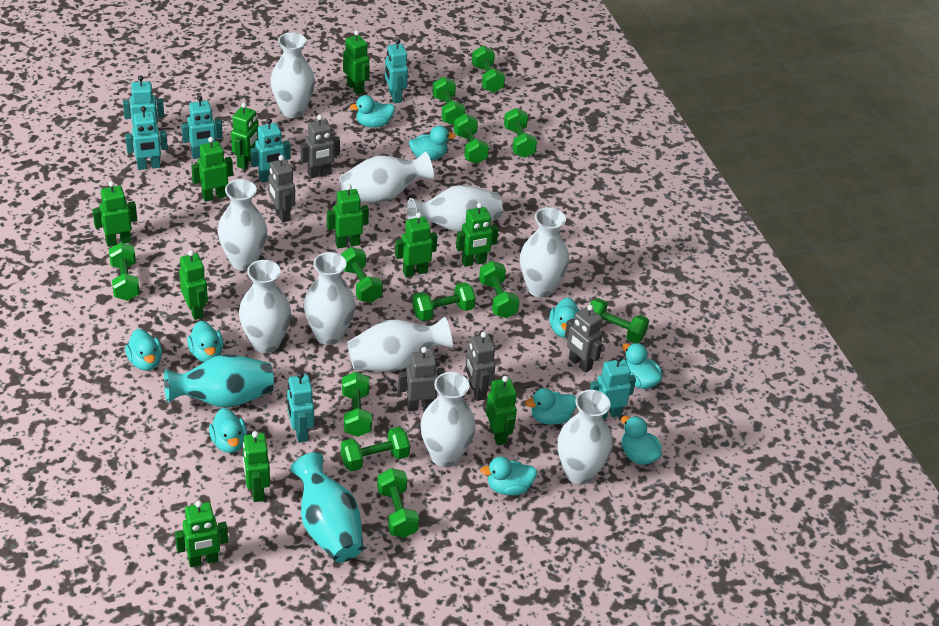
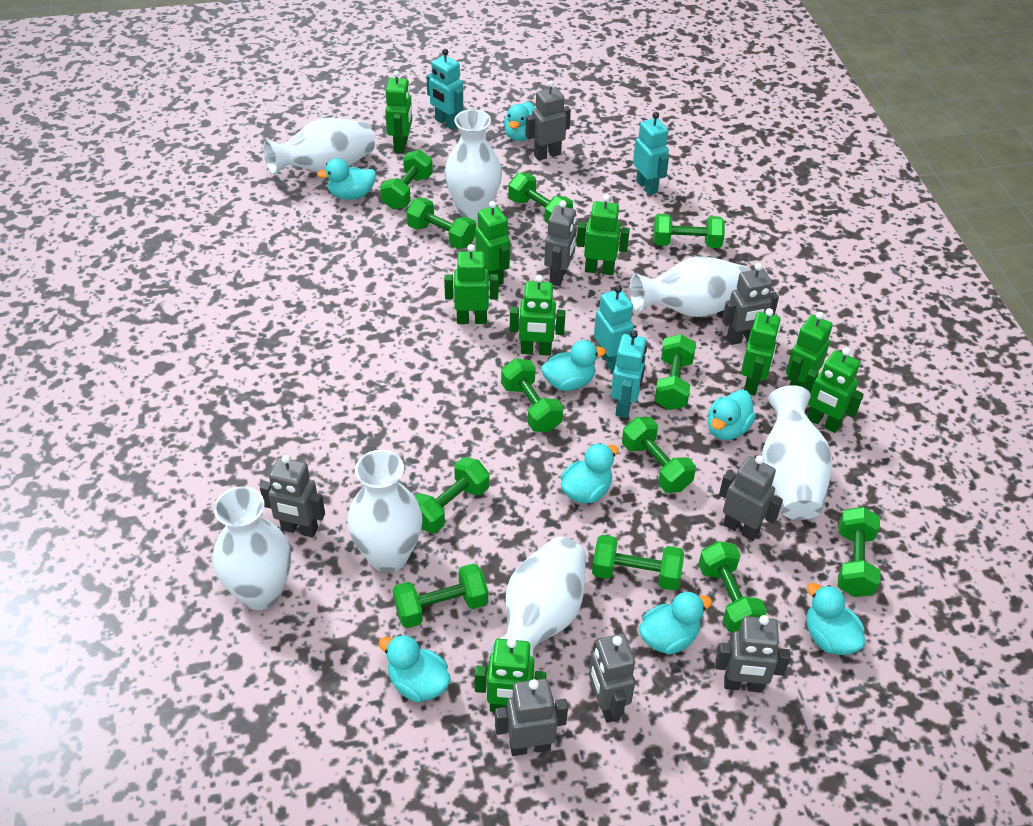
green robot: 11 -> 9
grey robot: 5 -> 8
turquoise duck: 10 -> 8
turquoise robot: 7 -> 4
turquoise vase: 2 -> 0
white vase: 10 -> 7

